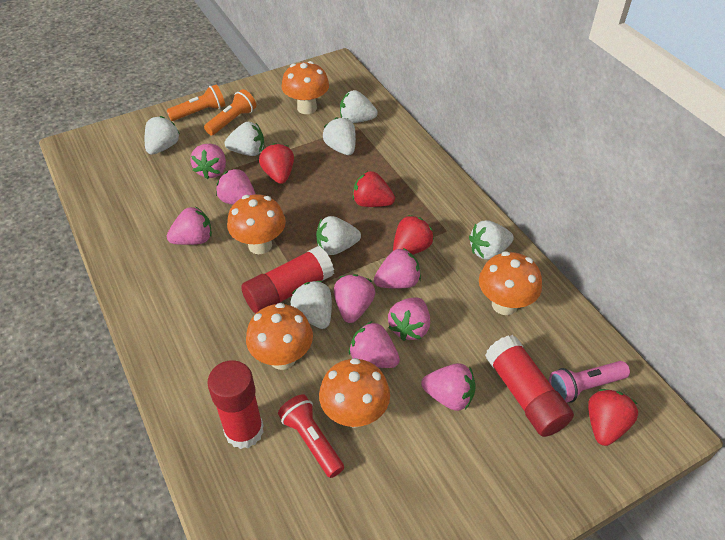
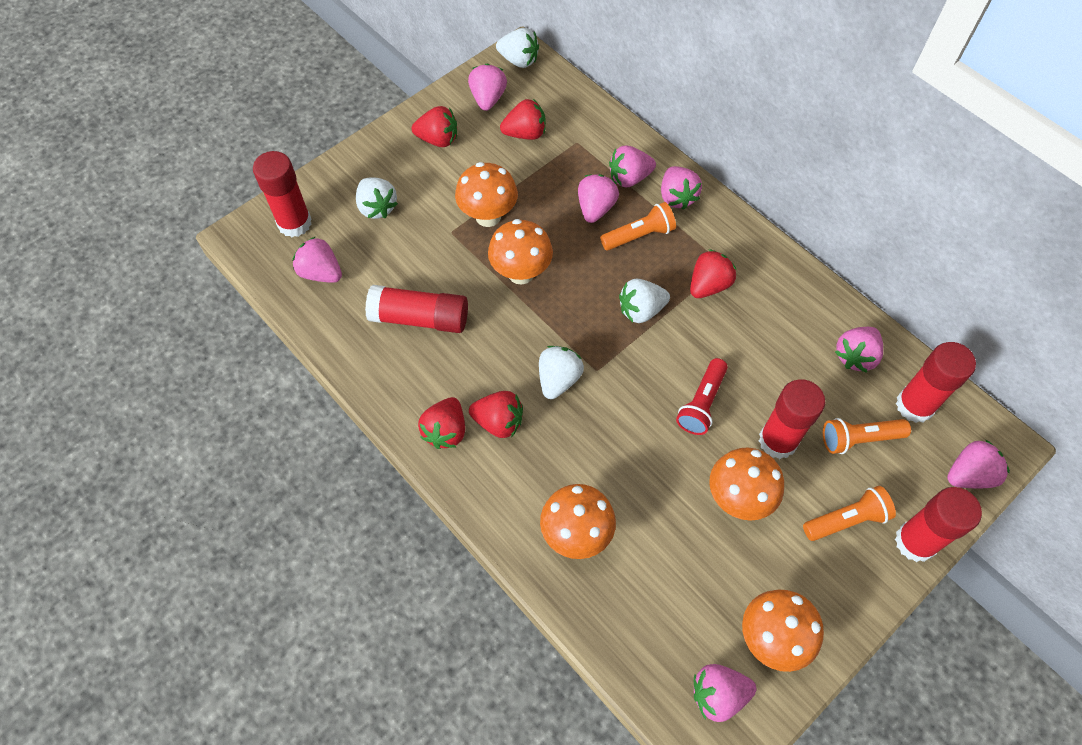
orange flashlight: 2 -> 3
pink flashlight: 1 -> 0
red glue stick: 3 -> 5
red strawberry: 4 -> 5
white strawberry: 7 -> 4

